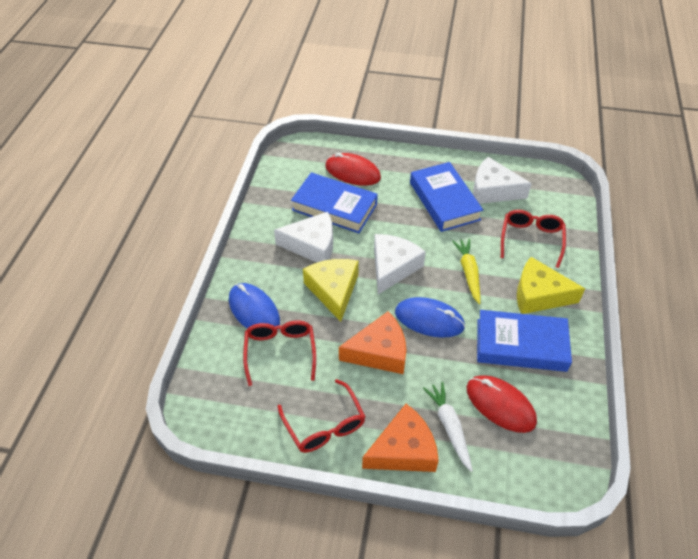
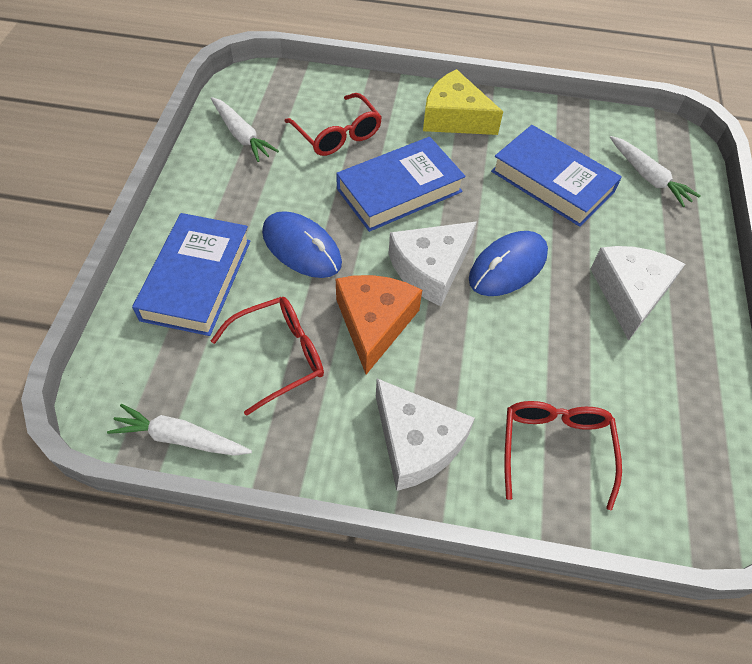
orange cheese: 2 -> 1
red mouse: 2 -> 0
white carrot: 1 -> 3
yellow carrot: 1 -> 0
yellow cheese: 2 -> 1

